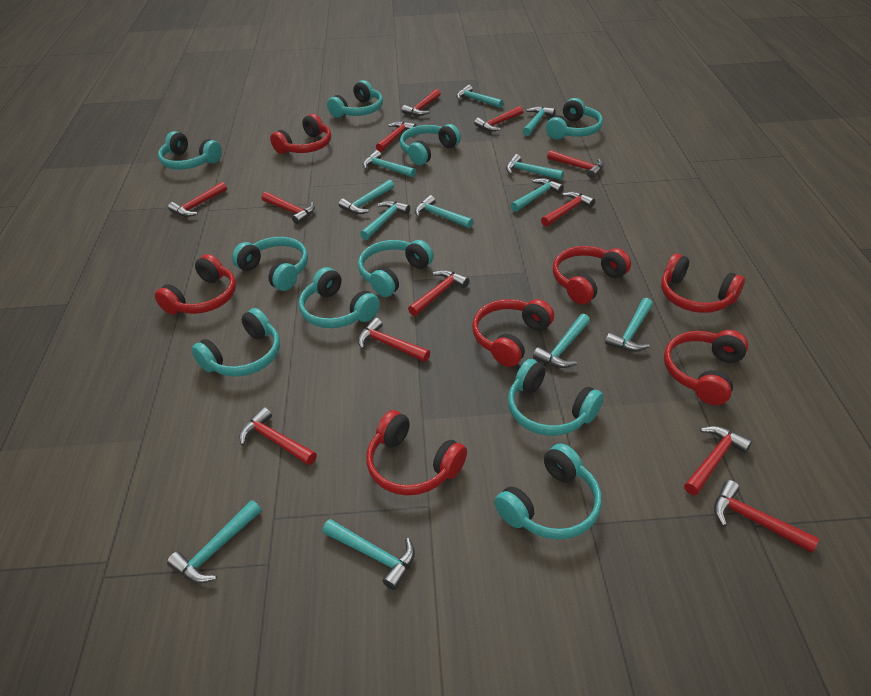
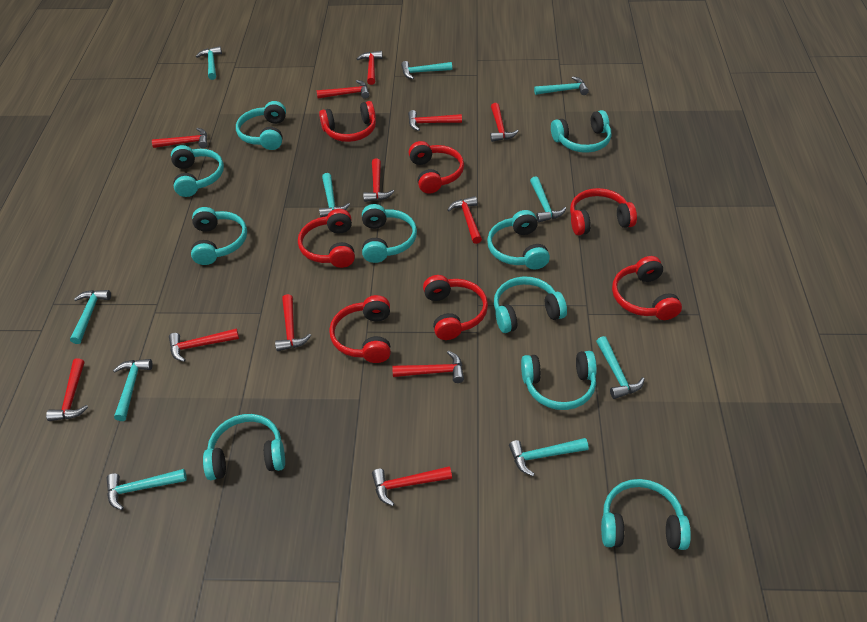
turquoise hammer: 12 -> 10

